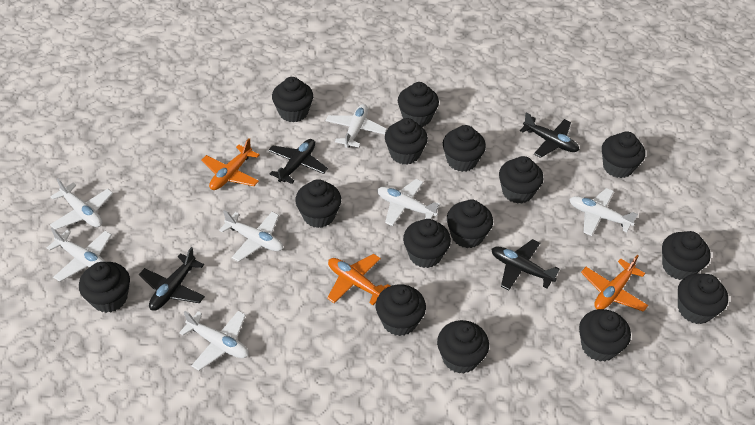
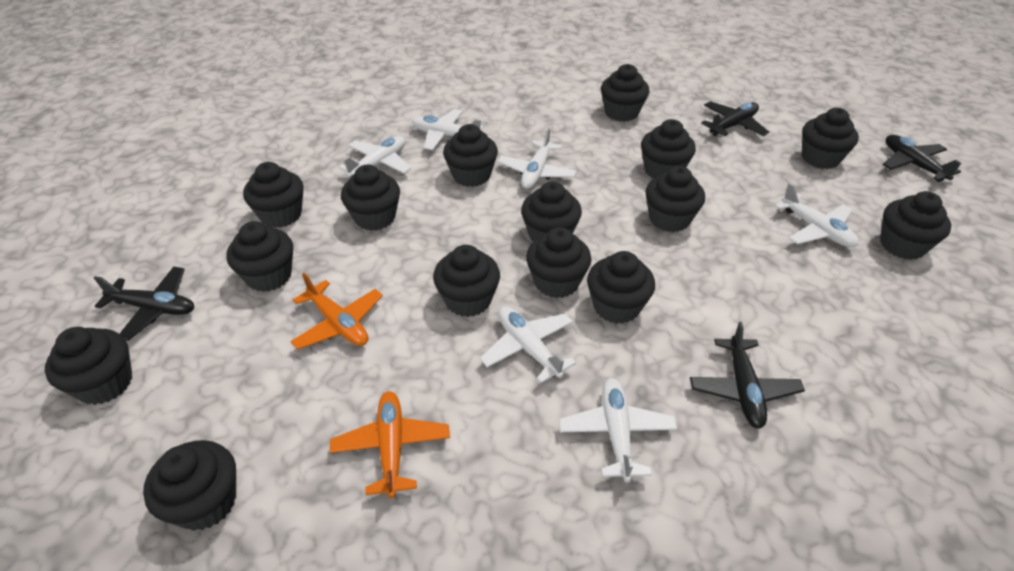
orange plane: 3 -> 2
white plane: 7 -> 6

